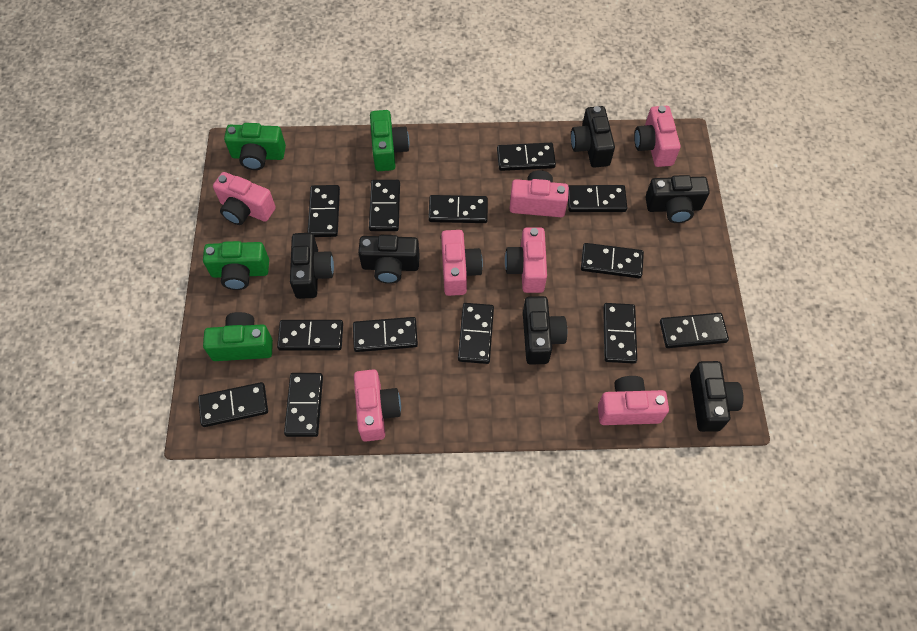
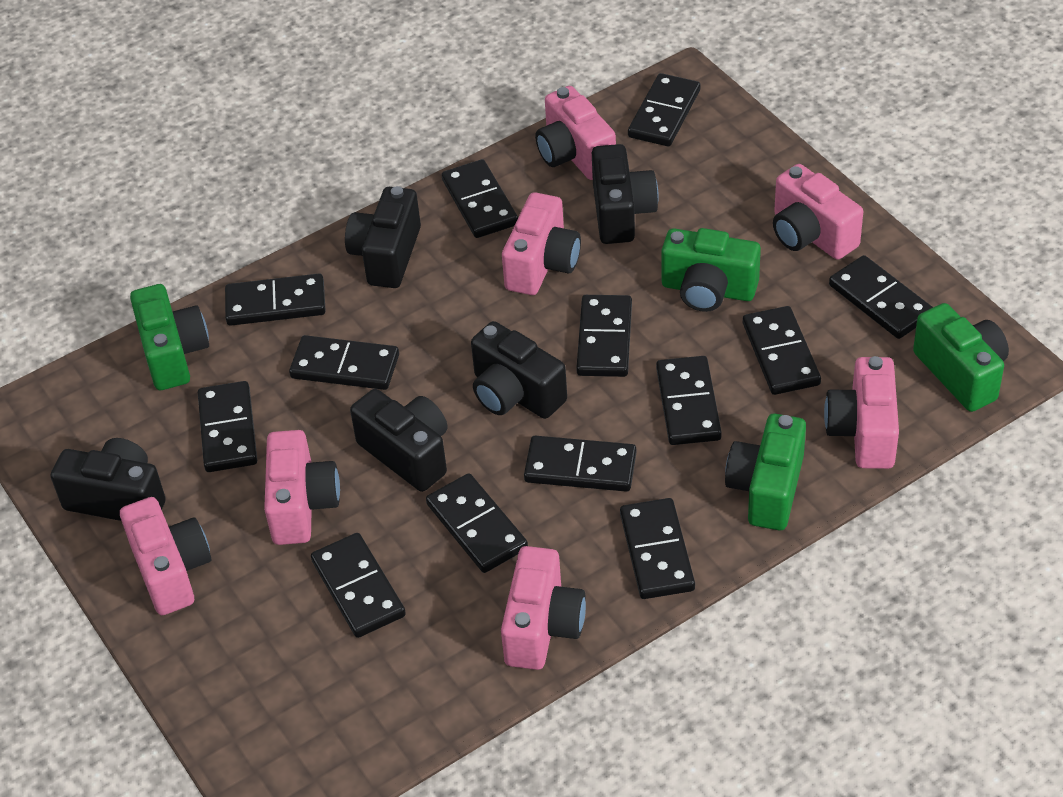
black camera: 6 -> 5

